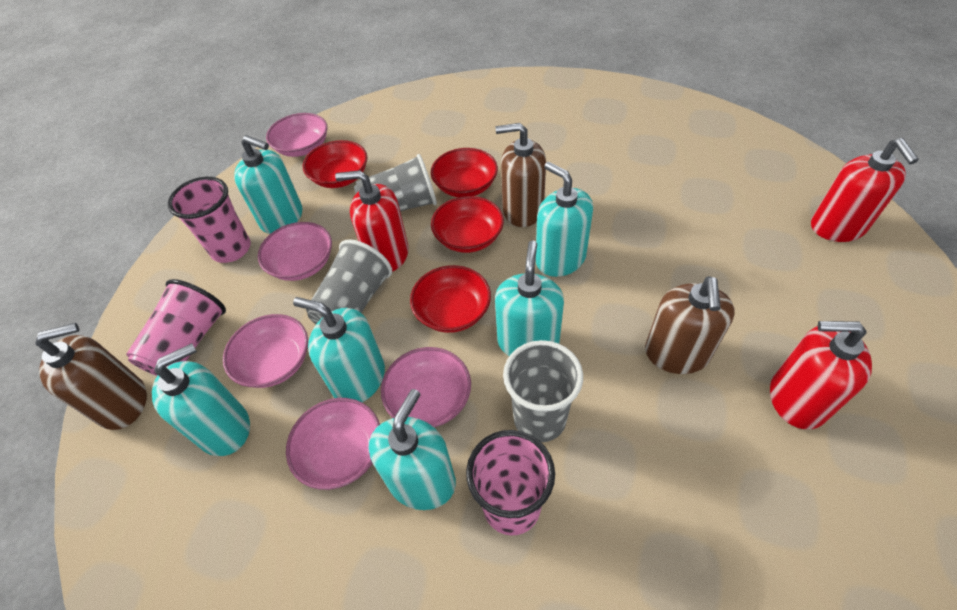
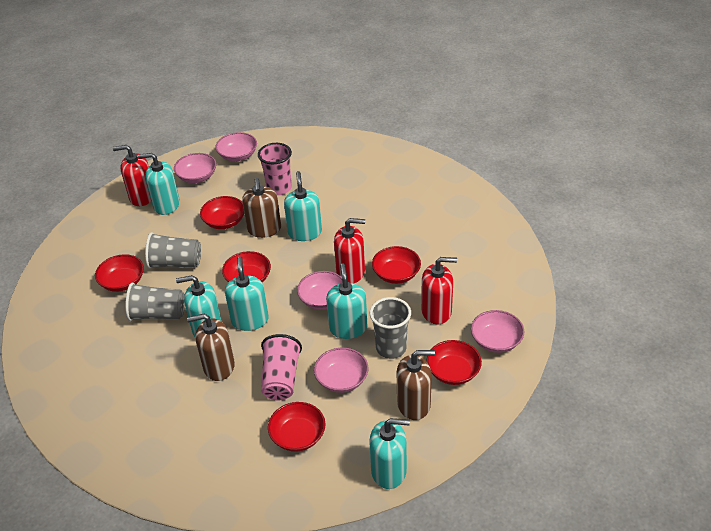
pink cup: 3 -> 2
red bowl: 4 -> 6

